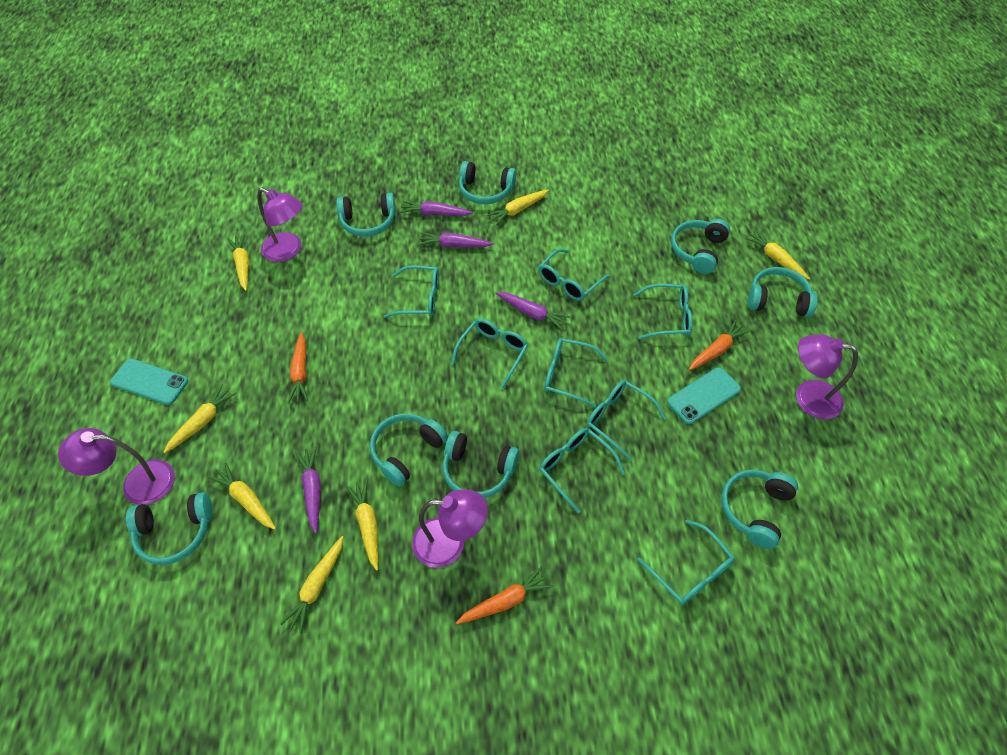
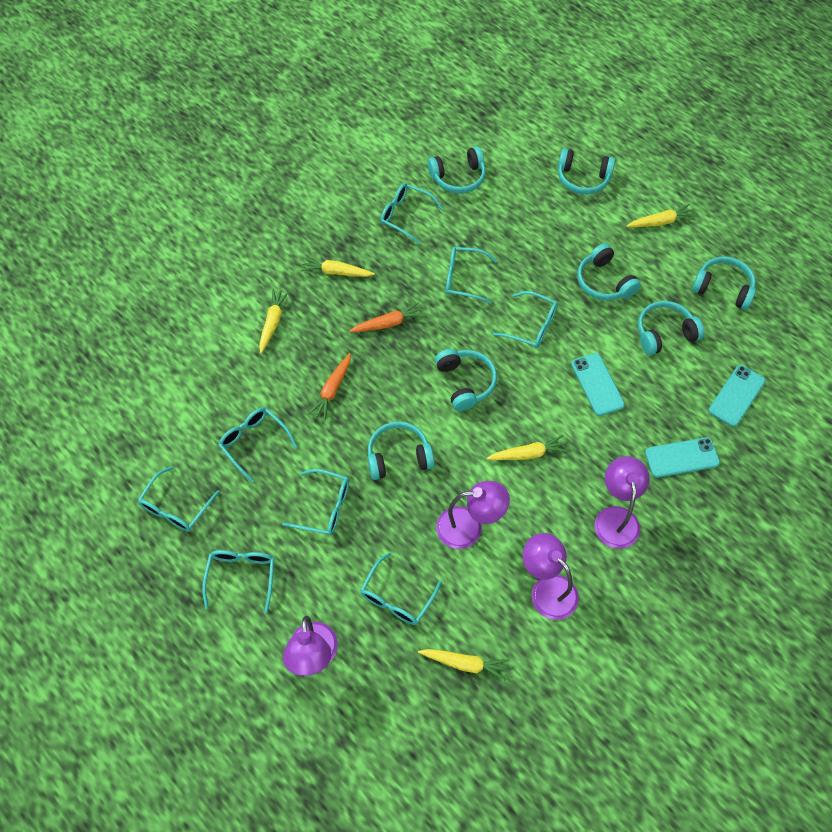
orange carrot: 3 -> 2
purple carrot: 4 -> 0
turquoise headphones: 8 -> 7
turquoise phone: 2 -> 3
yellow carrot: 7 -> 5

